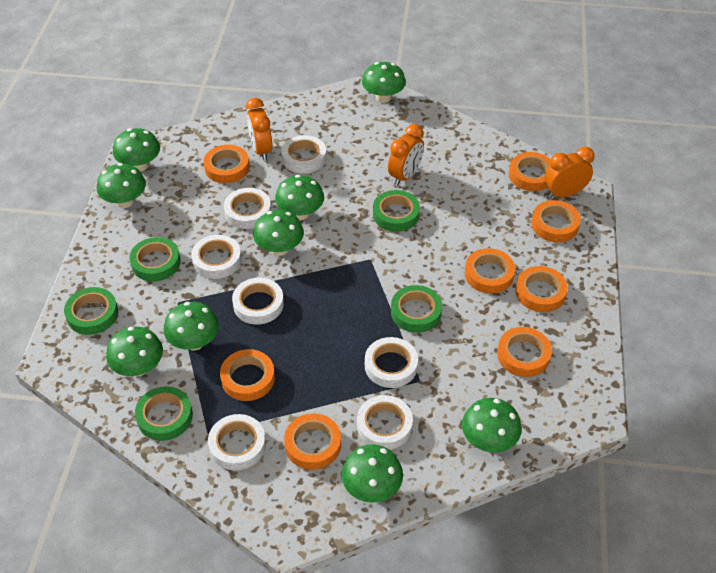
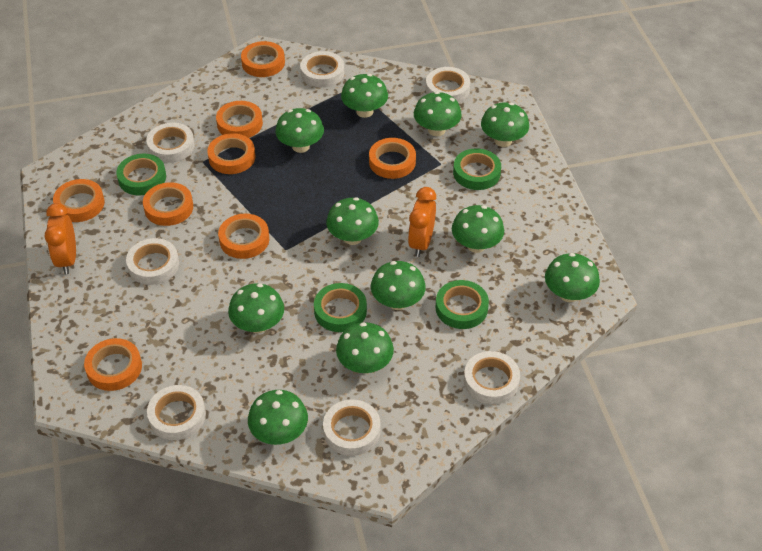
green mushroom: 9 -> 11
green tape: 5 -> 4
orange clock: 3 -> 2

